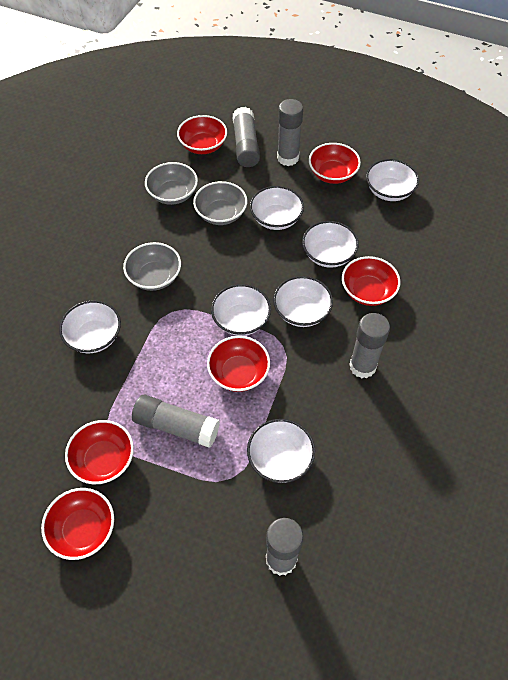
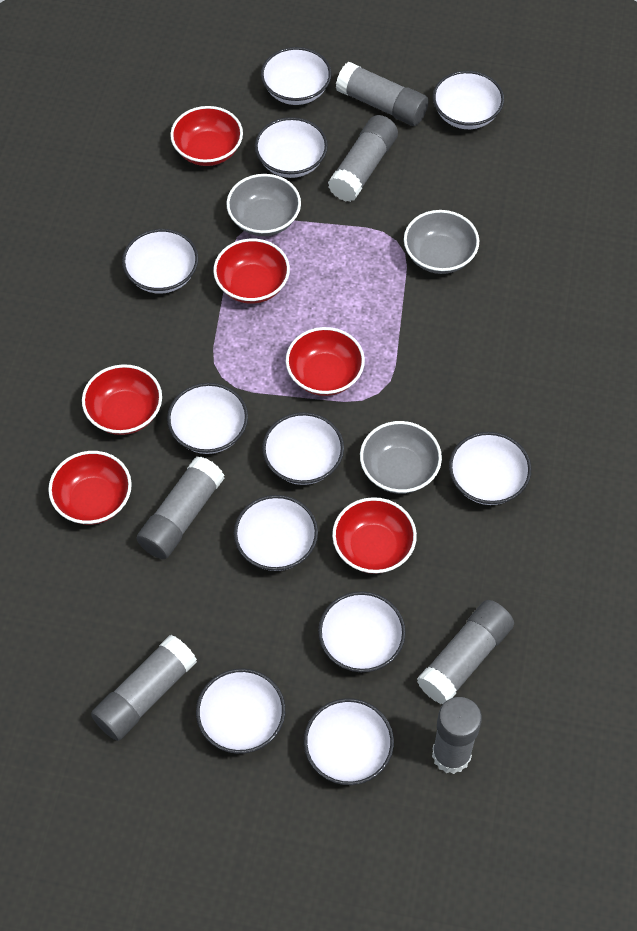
grey glue stick: 5 -> 6
white bowl: 7 -> 11

